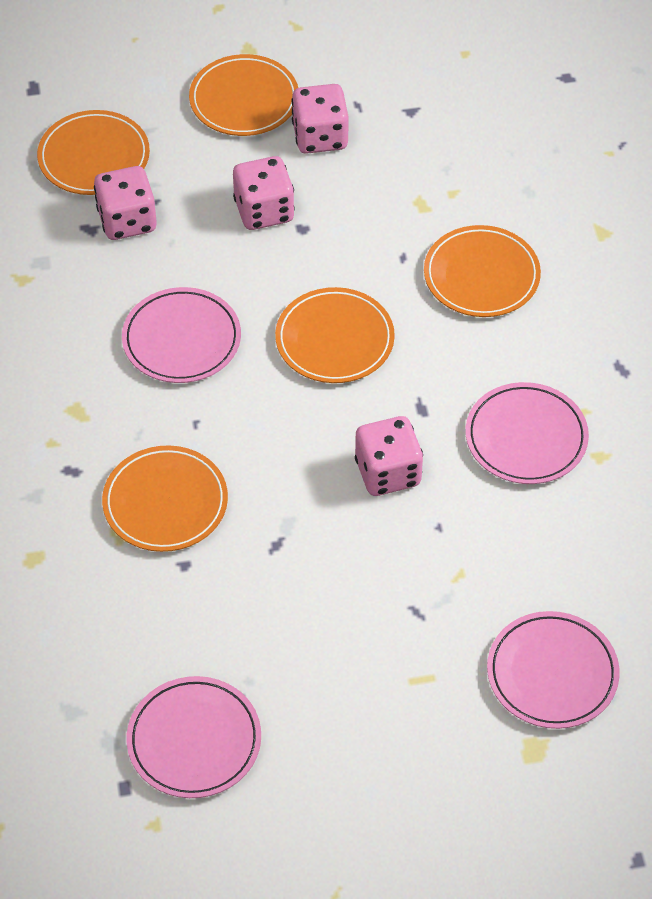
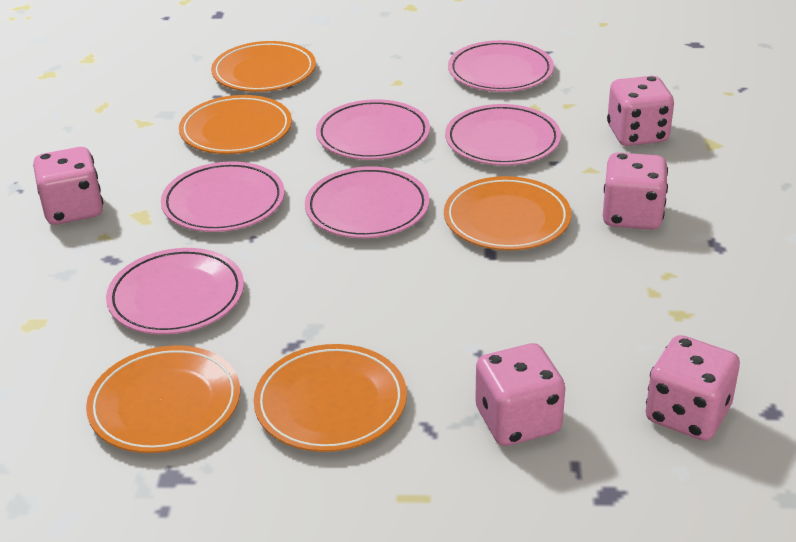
pink dice: 4 -> 5
pink plate: 4 -> 6

